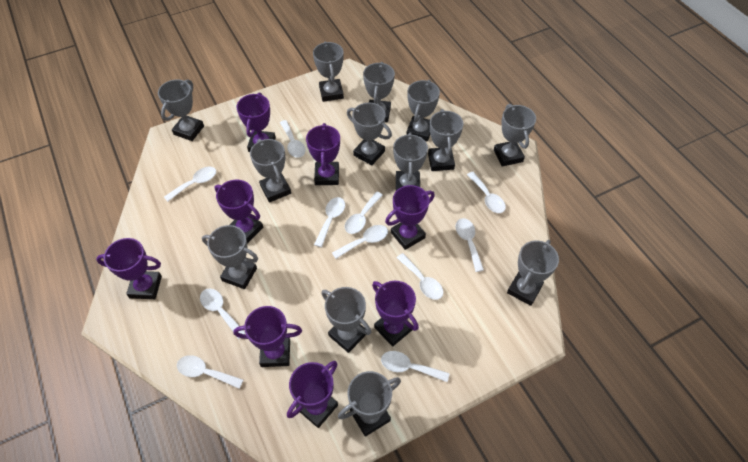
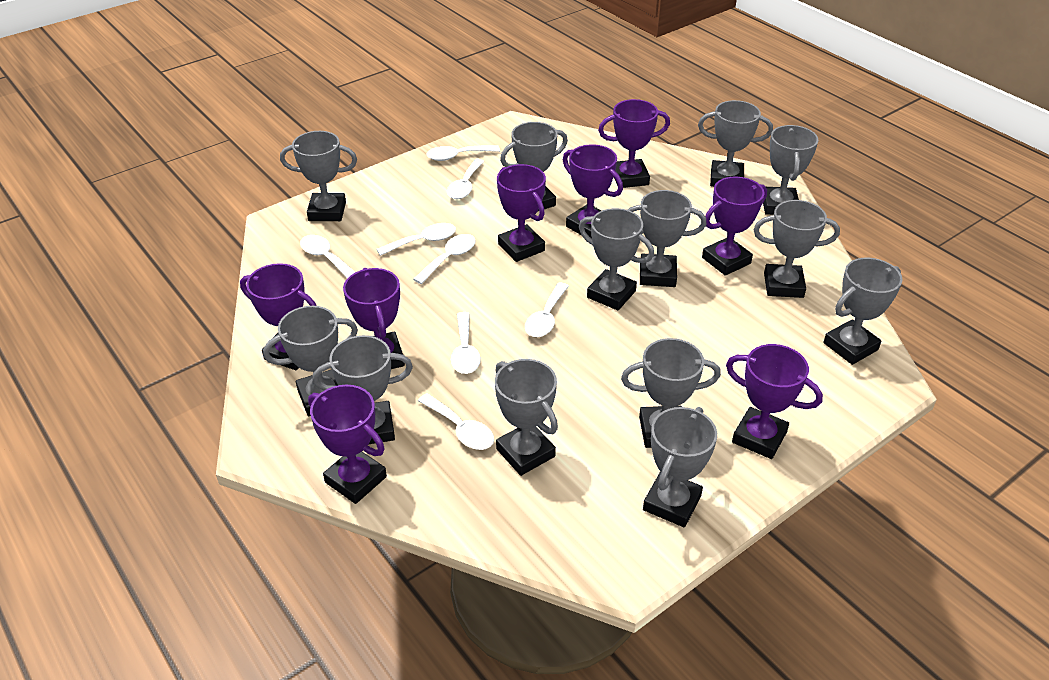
white spoon: 11 -> 8

